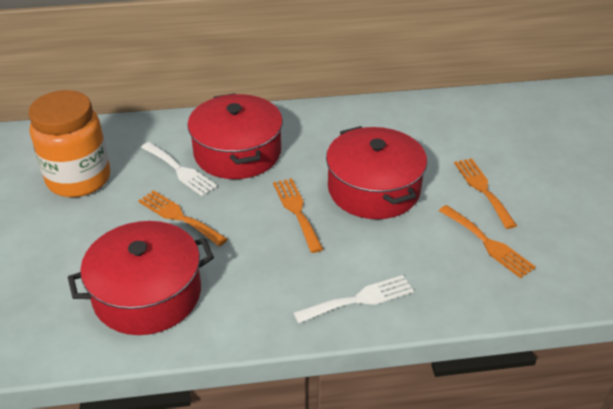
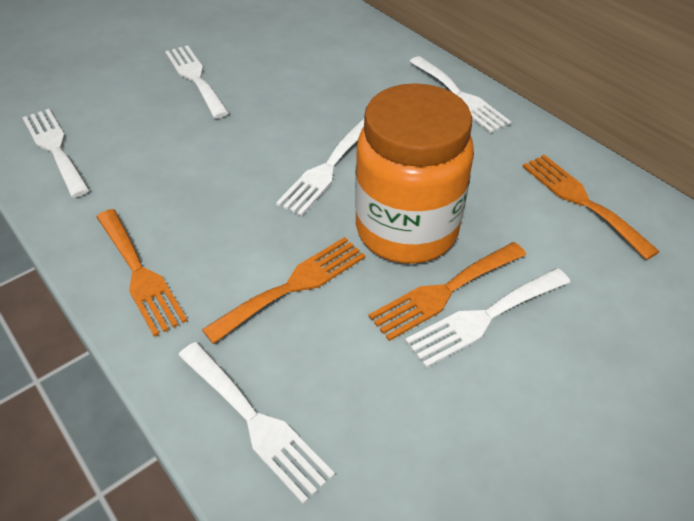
red pot: 3 -> 0
white fork: 2 -> 6

